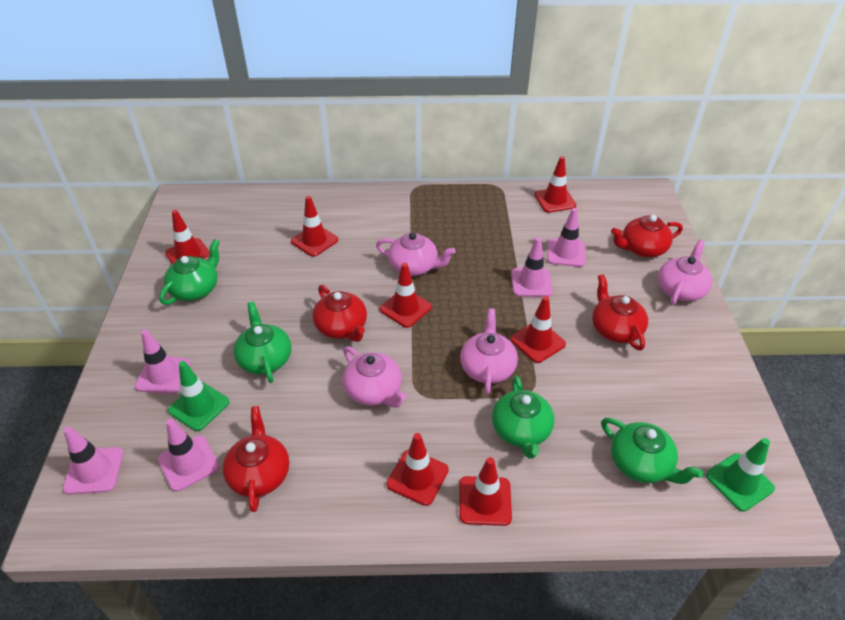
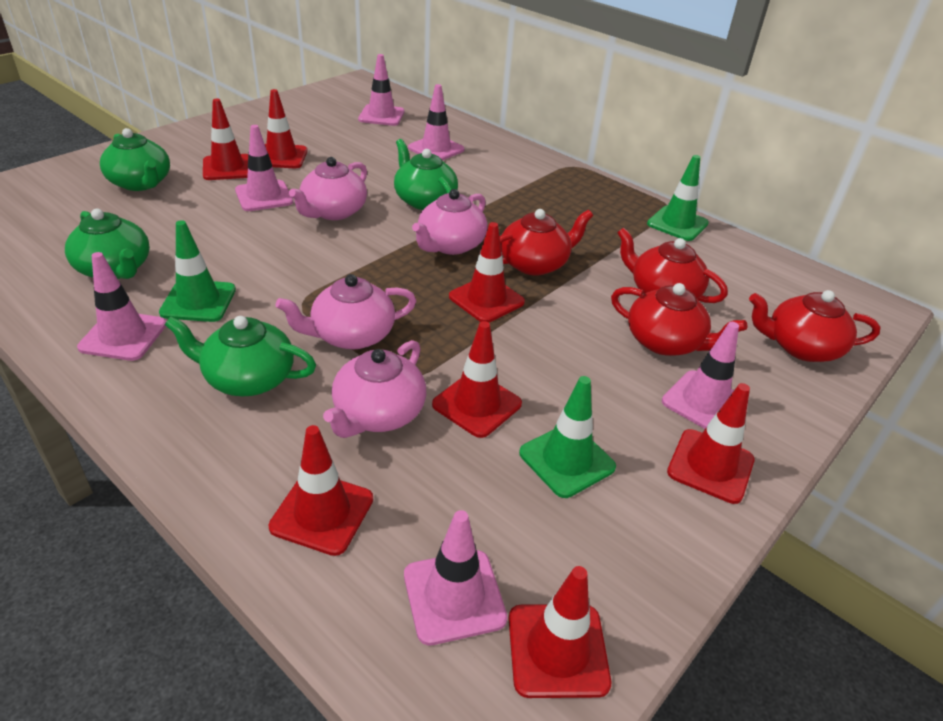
green traffic cone: 2 -> 3
pink traffic cone: 5 -> 6

